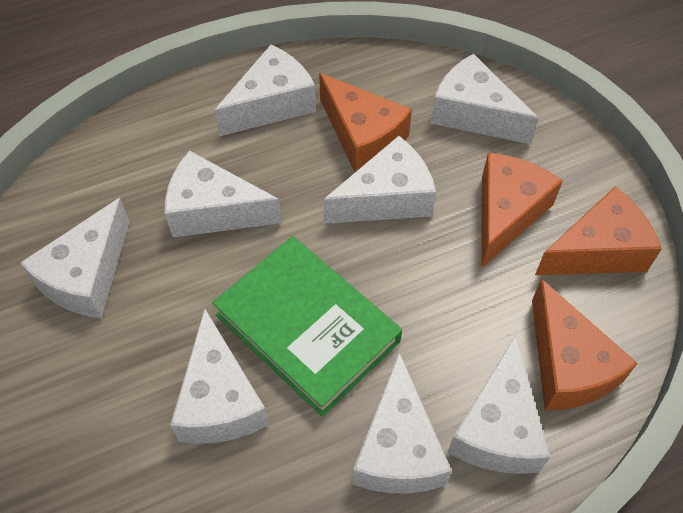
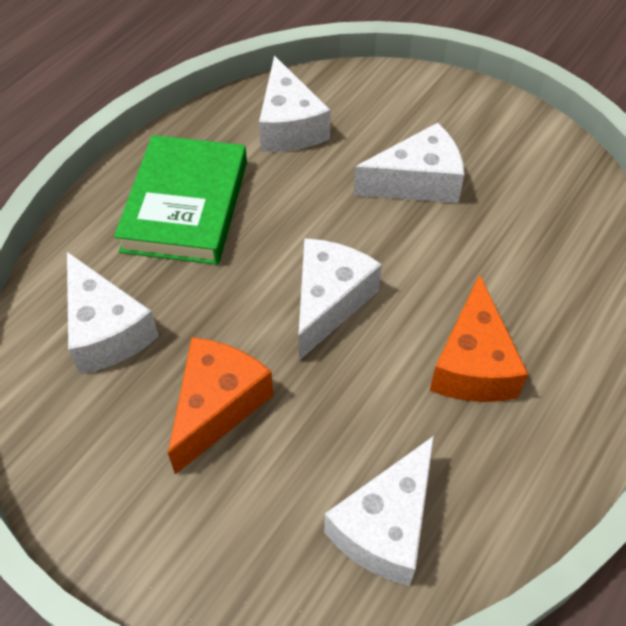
orange cheese: 4 -> 2
white cheese: 8 -> 5

